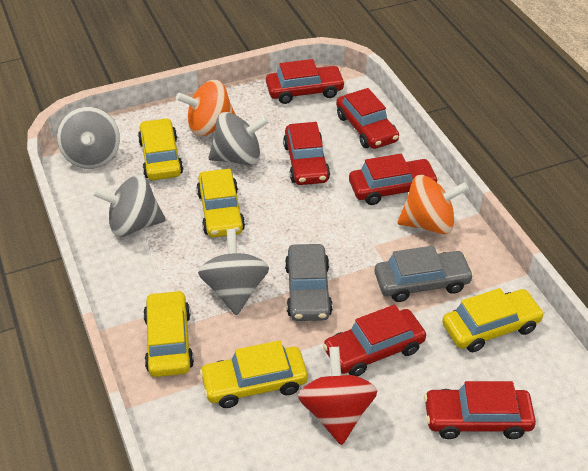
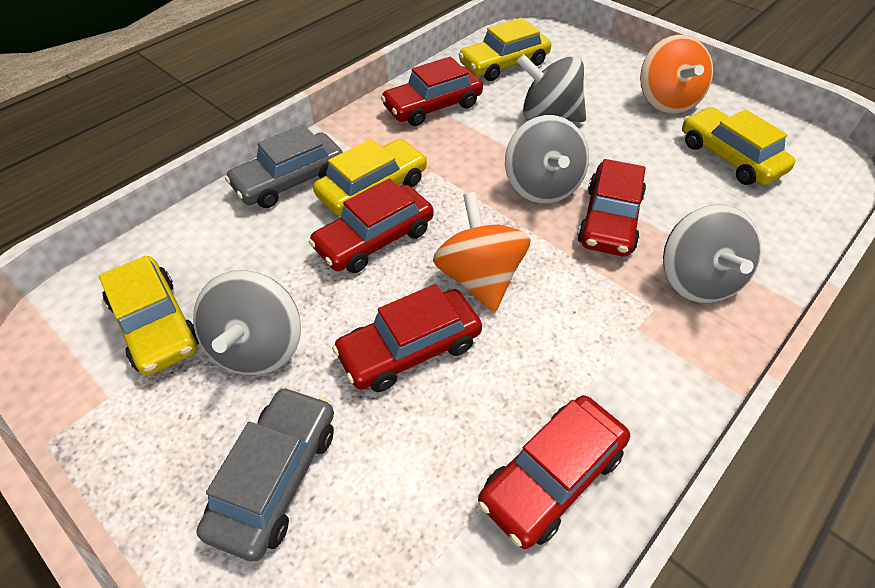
red car: 6 -> 5
red spinning top: 1 -> 0
yellow car: 5 -> 4

